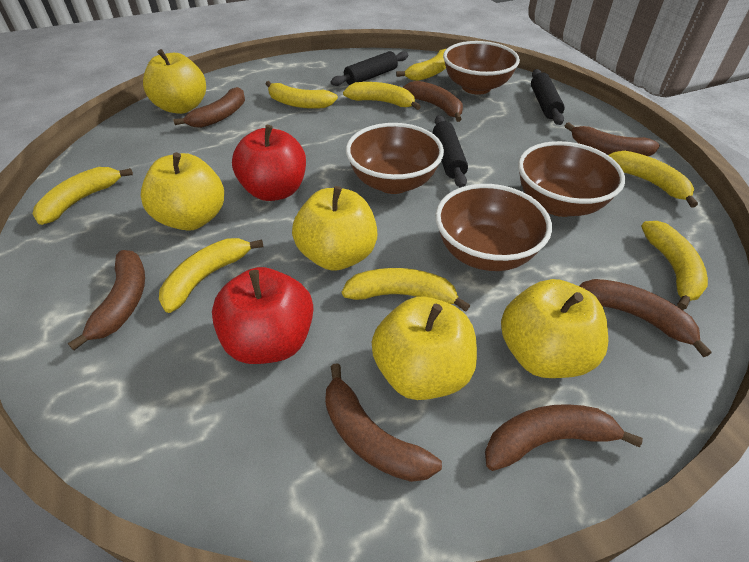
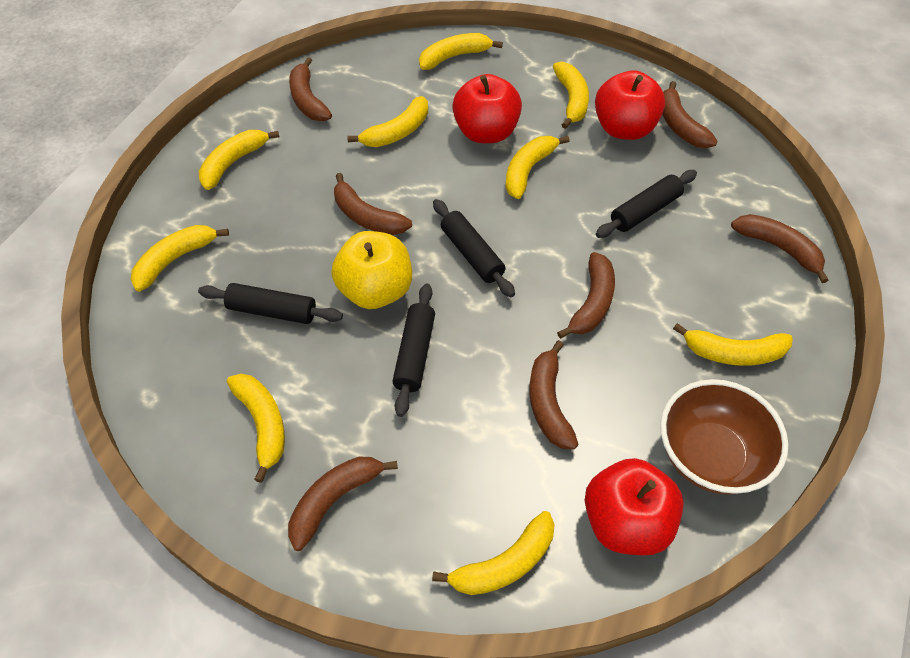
black rolling pin: 3 -> 4
brown bowl: 4 -> 1
red apple: 2 -> 3
yellow apple: 5 -> 1
yellow banana: 8 -> 9

